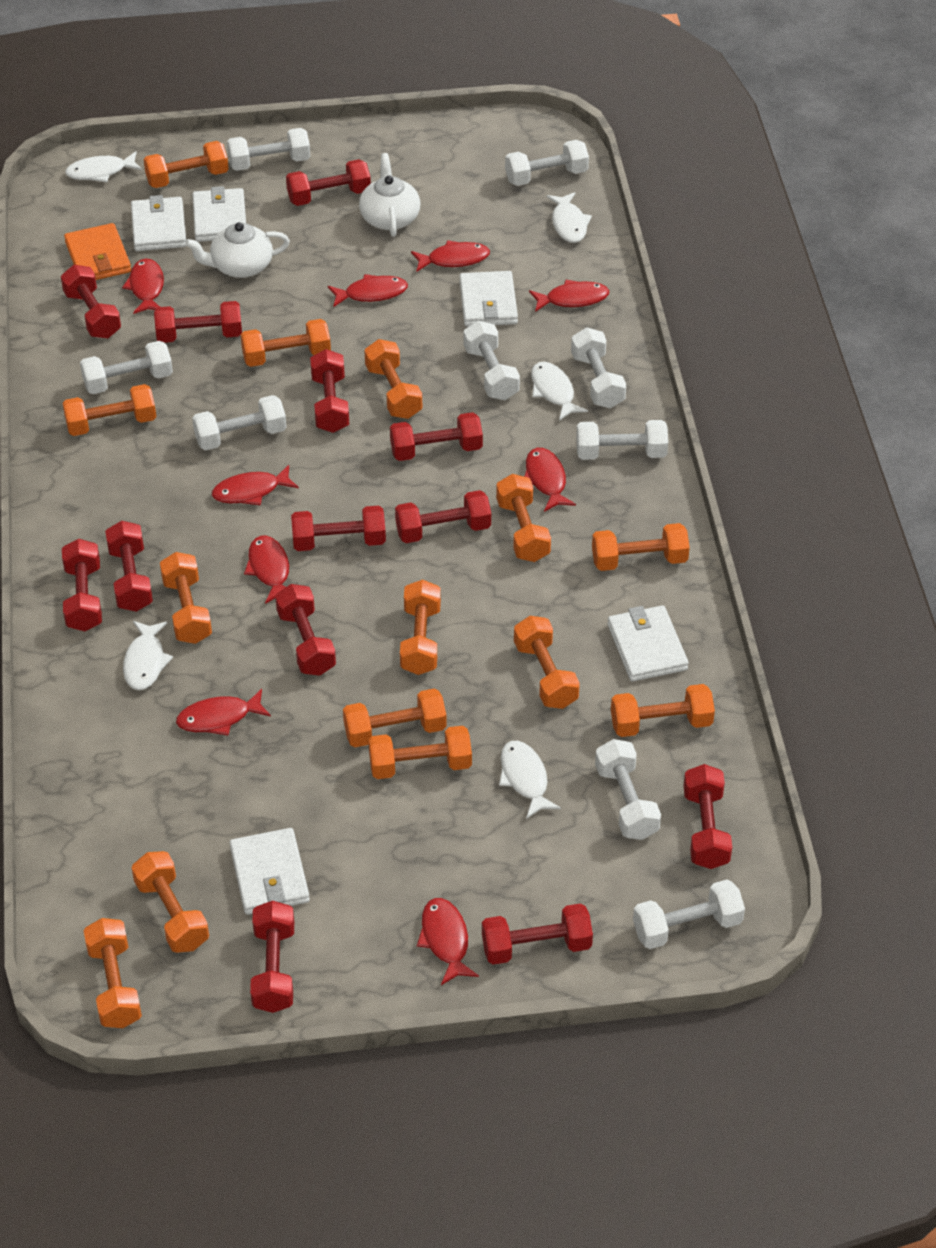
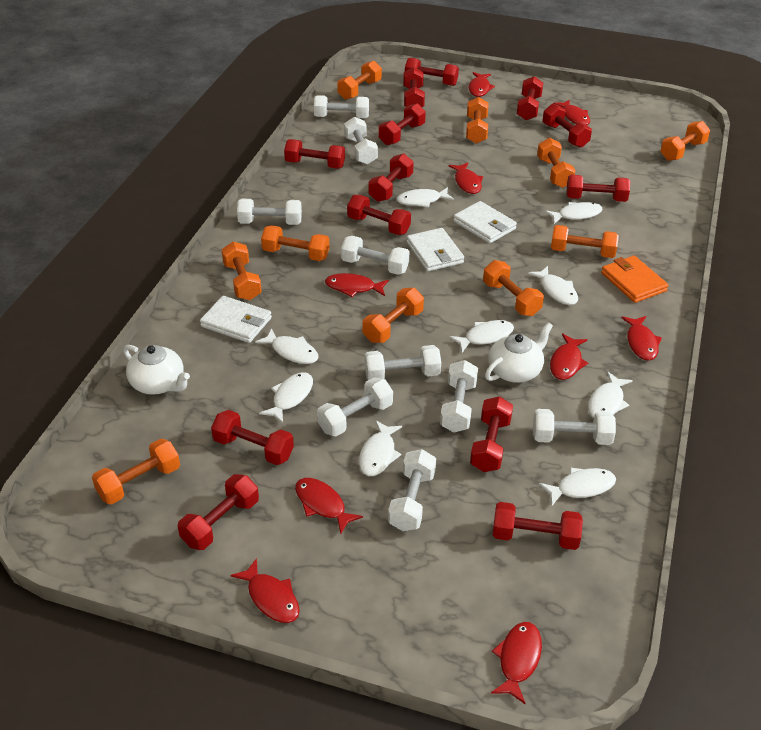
orange dumbbell: 14 -> 10
white fish: 5 -> 9
white wallet: 5 -> 3

